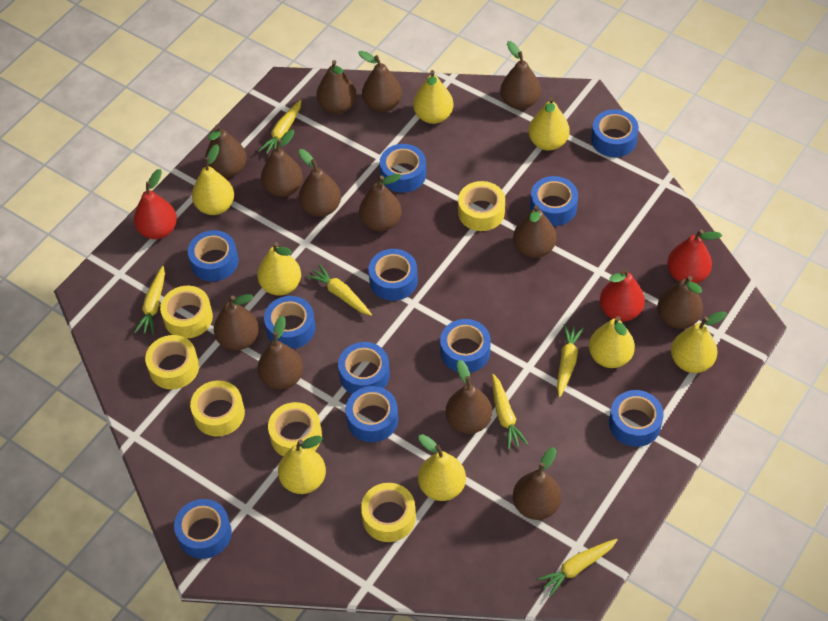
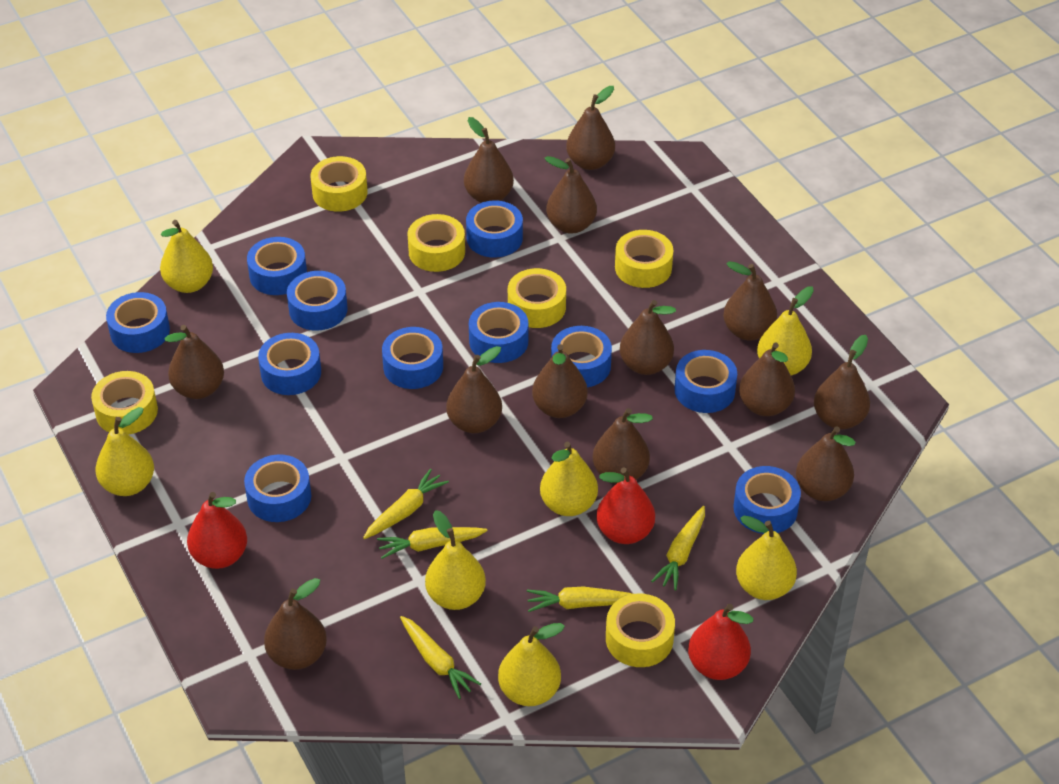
yellow carrot: 6 -> 5
yellow pear: 8 -> 7

